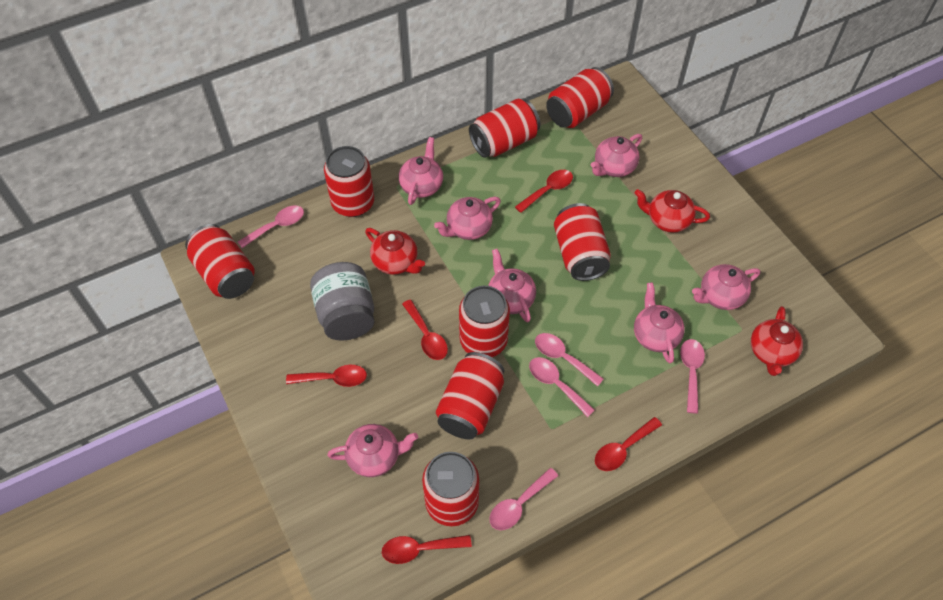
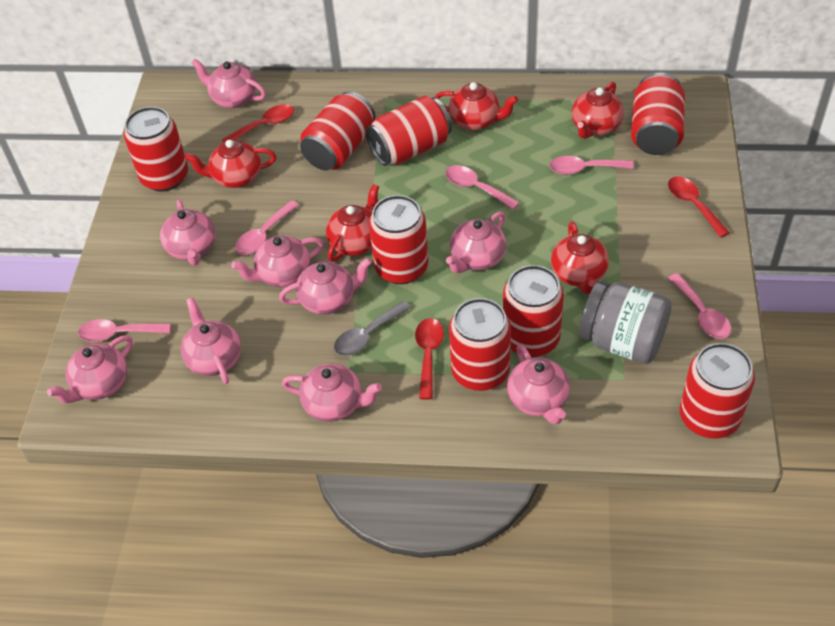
grey spoon: 0 -> 1
pink teapot: 7 -> 9
red spoon: 5 -> 3
red teapot: 3 -> 5

